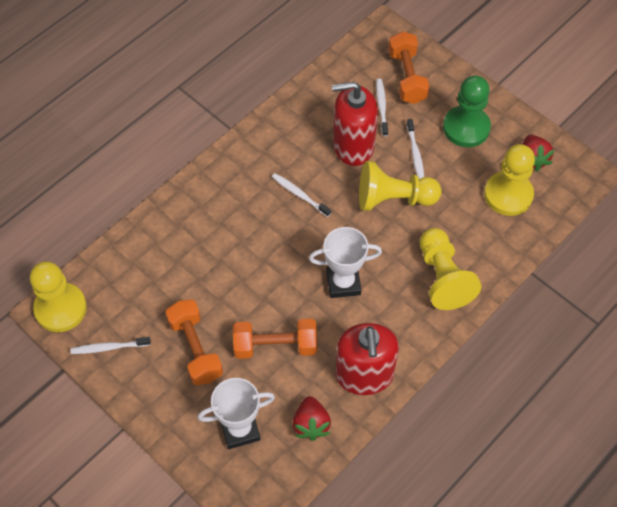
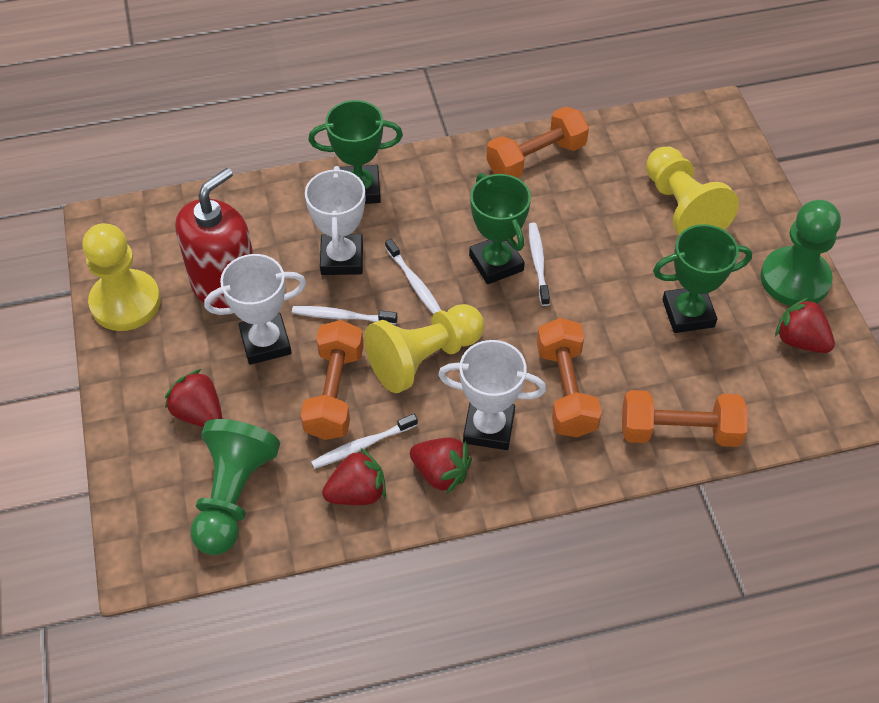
green pawn: 1 -> 2
green trophy: 0 -> 3
orange dumbbell: 3 -> 4
red soap dispenser: 2 -> 1
red strawberry: 2 -> 4
white trophy: 2 -> 3
yellow pawn: 4 -> 3

